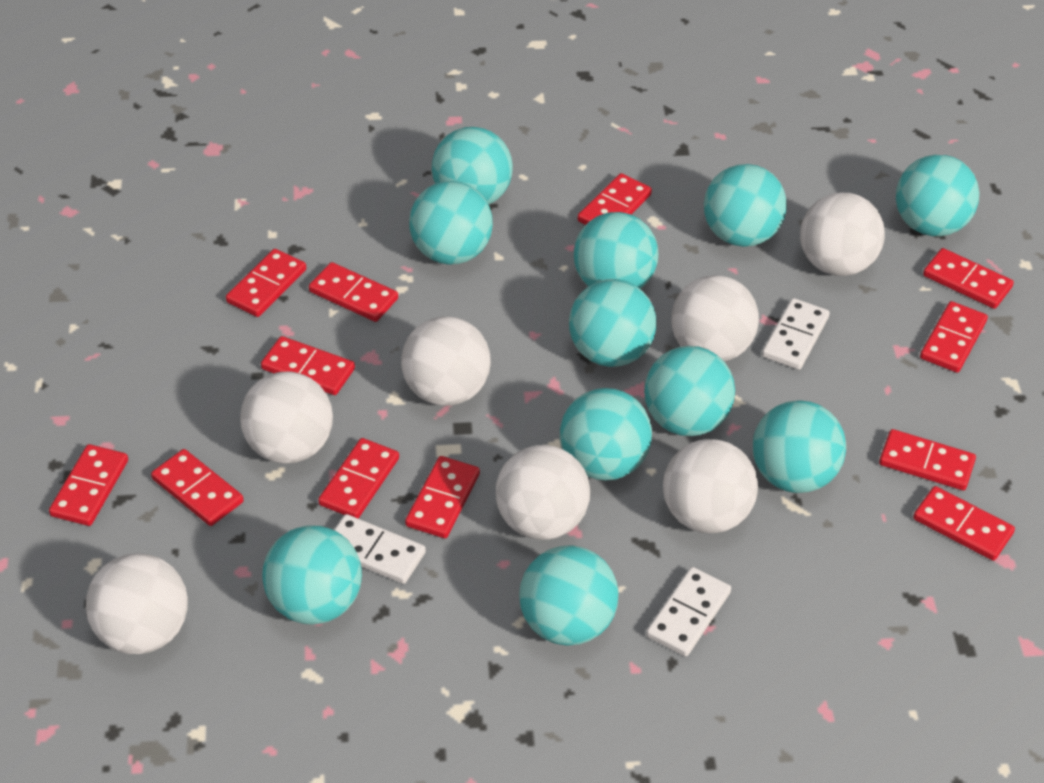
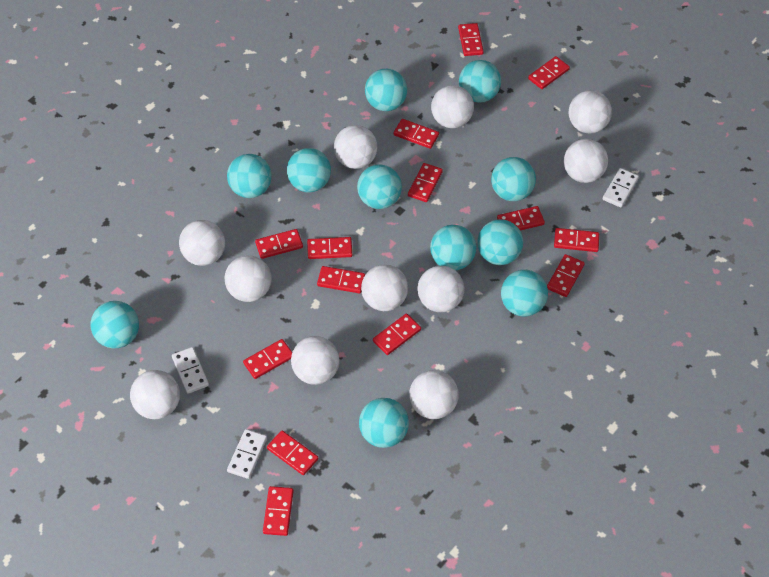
red domino: 12 -> 14
white ball: 7 -> 11

